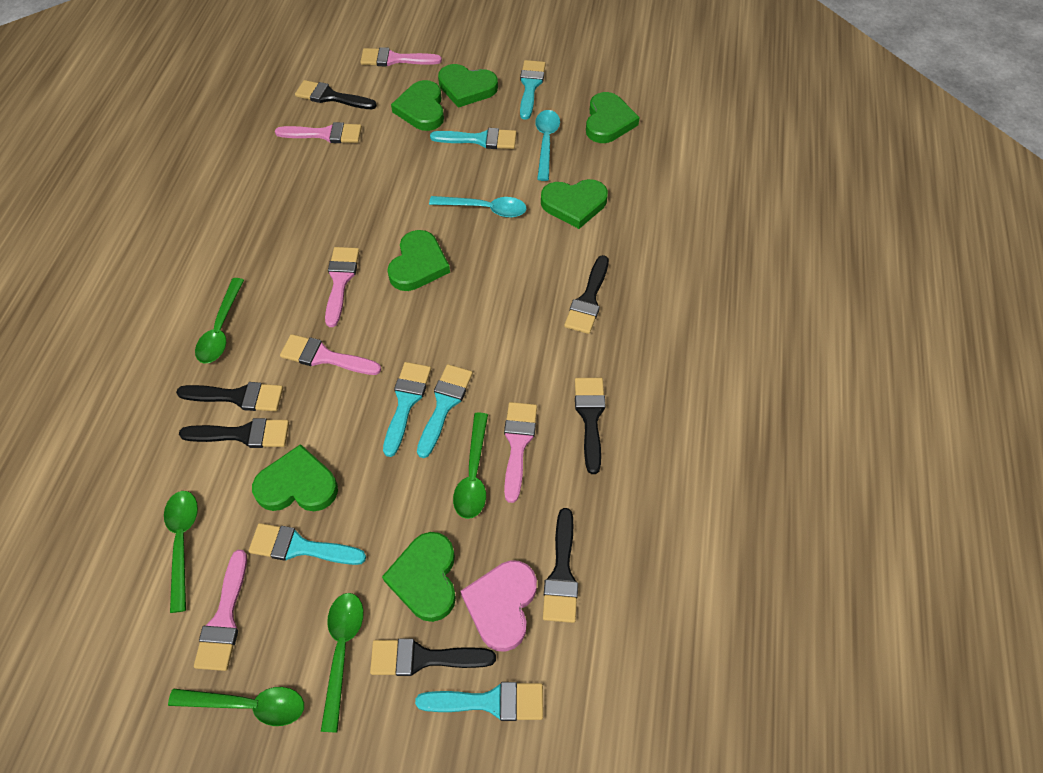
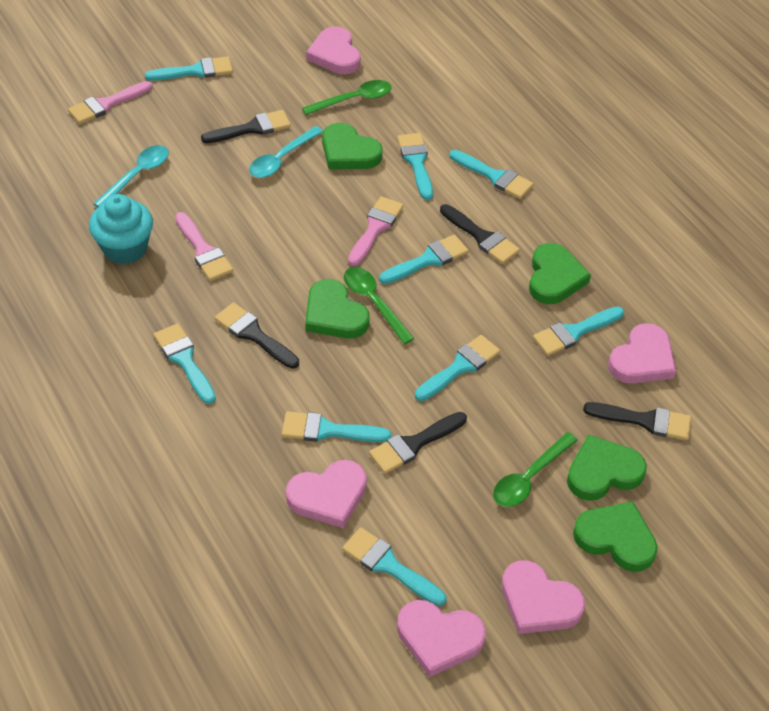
black brush: 7 -> 5
green heart: 7 -> 5
green spoon: 5 -> 3
pink brush: 6 -> 3
pink heart: 1 -> 5
turquoise brush: 6 -> 9
turquoise cupcake: 0 -> 1

